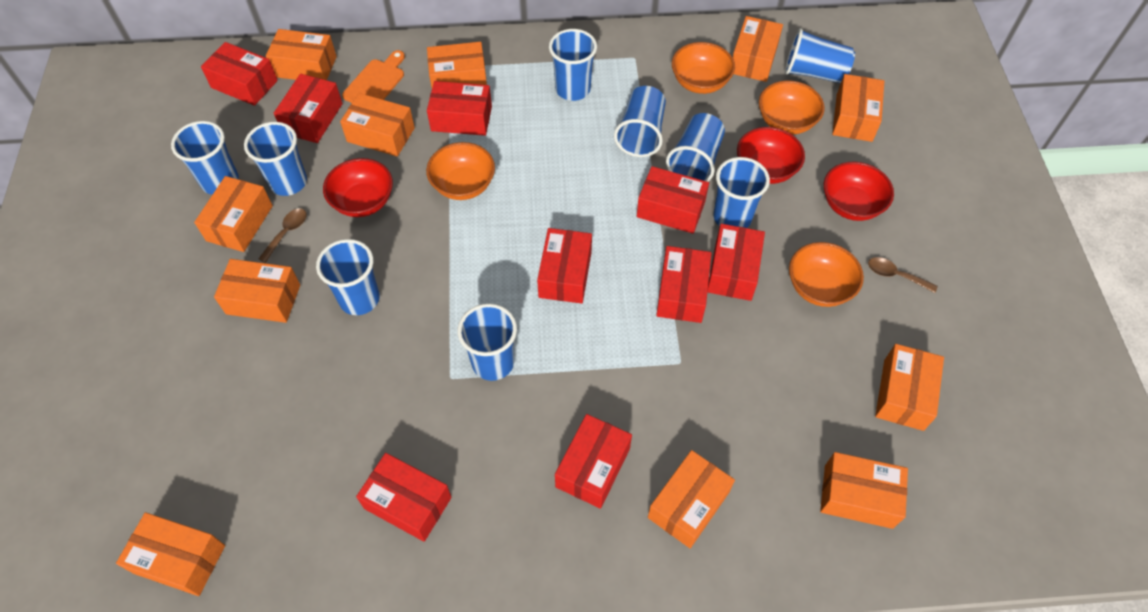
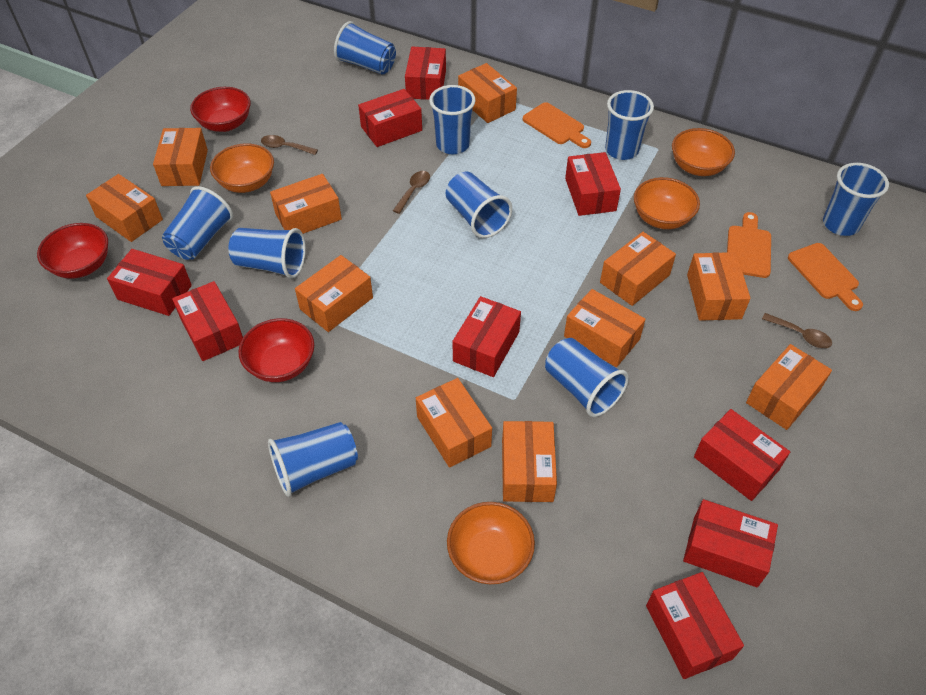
brown spoon: 2 -> 3
orange cutting board: 1 -> 3

